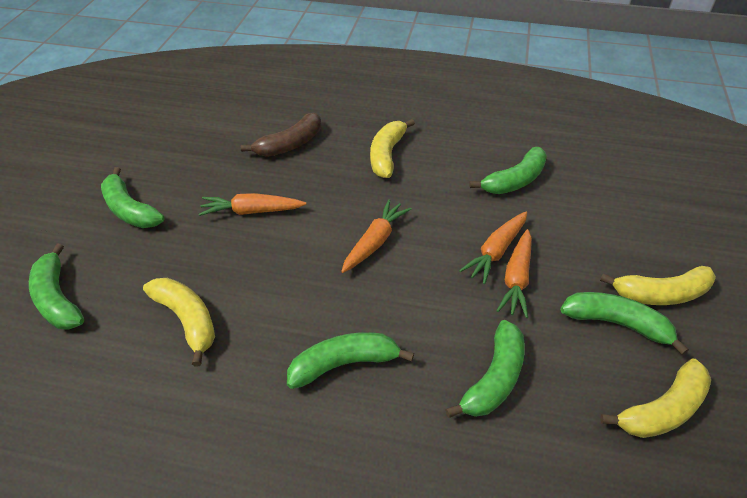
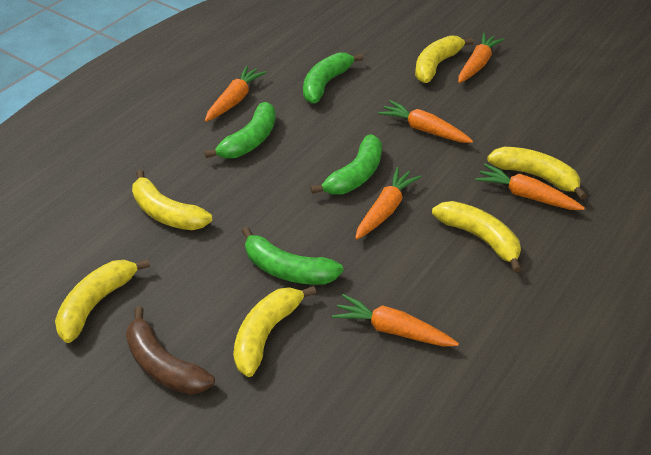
green banana: 6 -> 4
orange carrot: 4 -> 6
yellow banana: 4 -> 6

